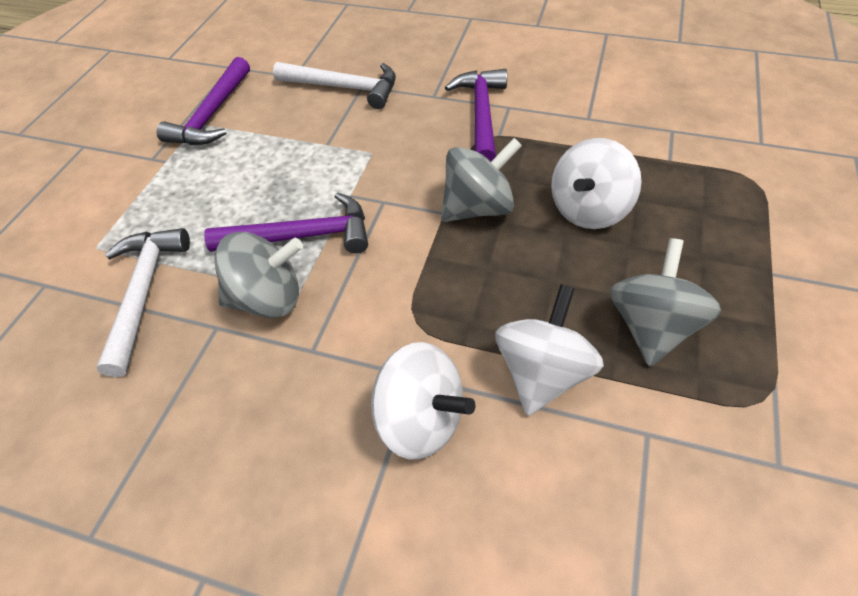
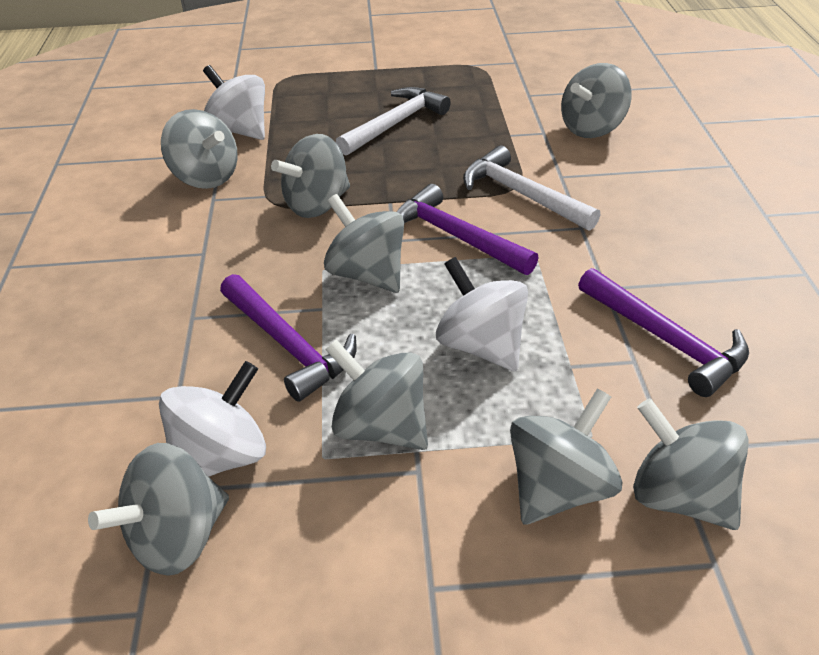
grey spinning top: 3 -> 8

